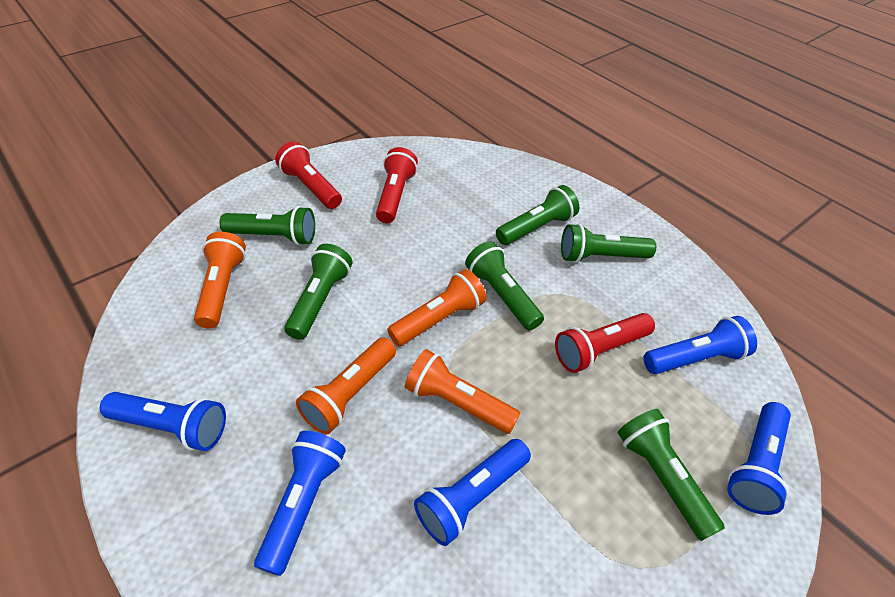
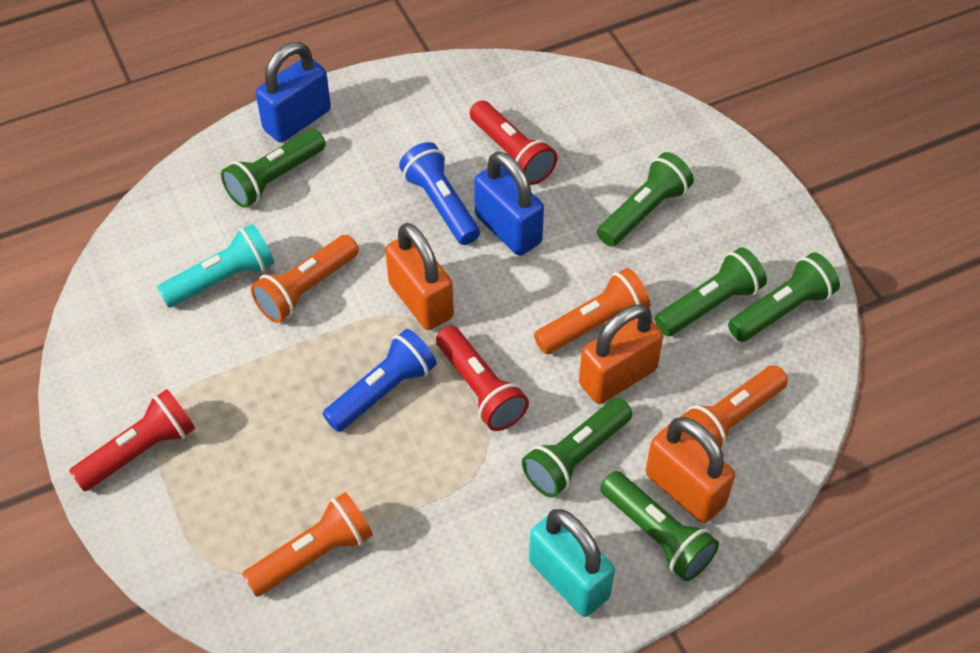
blue flashlight: 5 -> 2
blue padlock: 0 -> 2
orange padlock: 0 -> 3
turquoise flashlight: 0 -> 1
turquoise padlock: 0 -> 1

